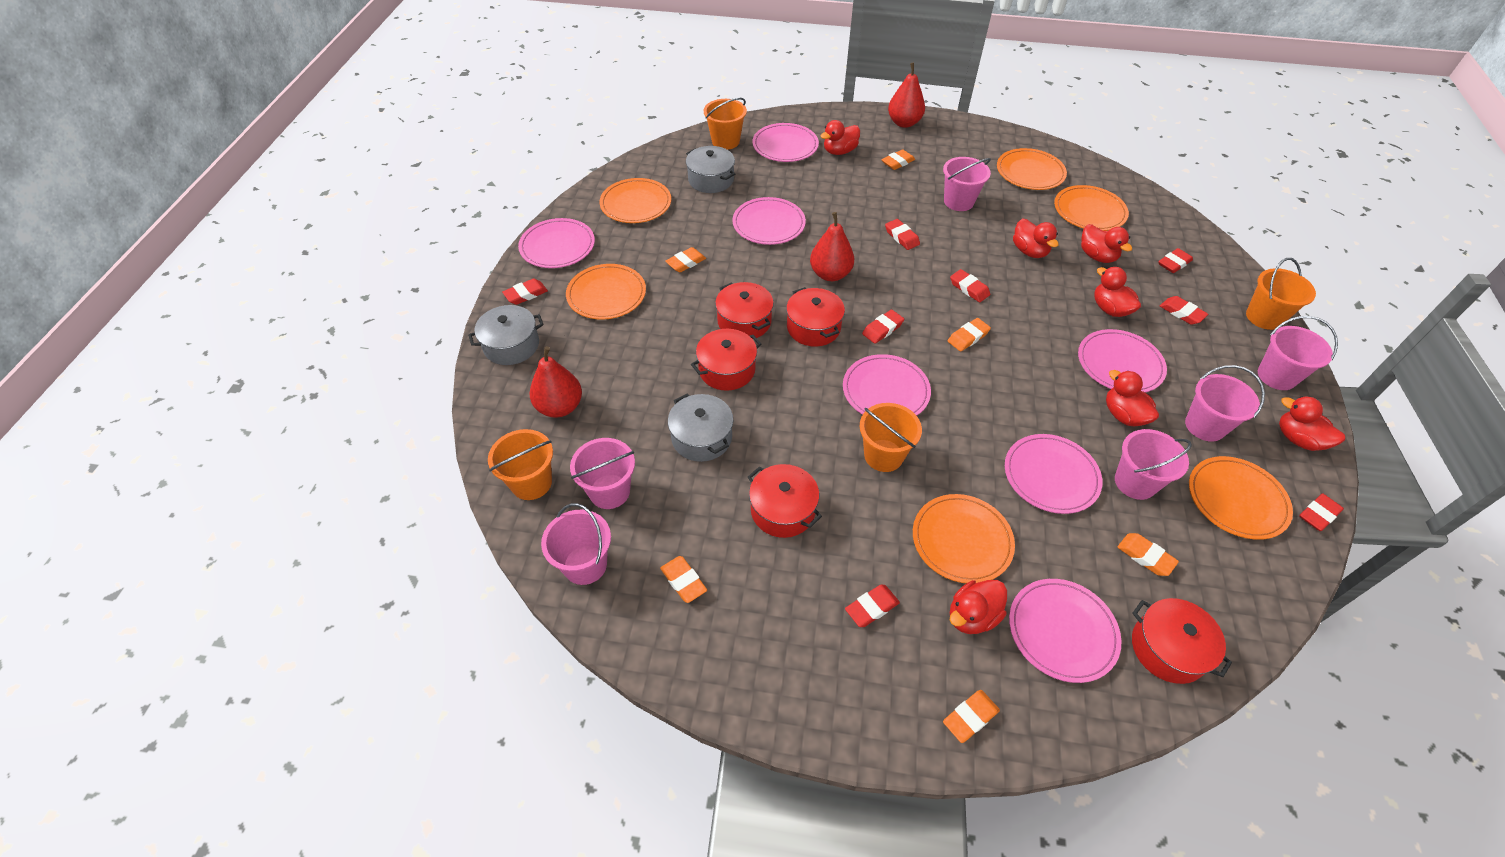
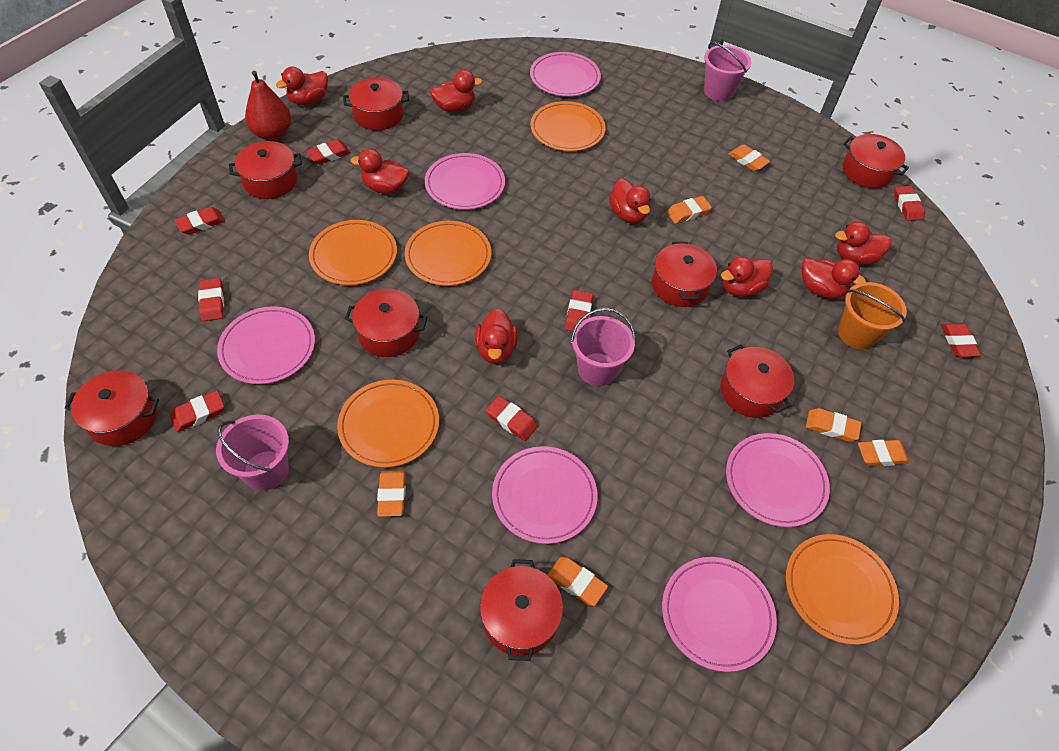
grey pot: 3 -> 0
orange bucket: 4 -> 1
orange plate: 6 -> 5
pink bucket: 6 -> 3
pink plate: 7 -> 6
red duck: 7 -> 8
red pear: 3 -> 1
red pot: 5 -> 8

